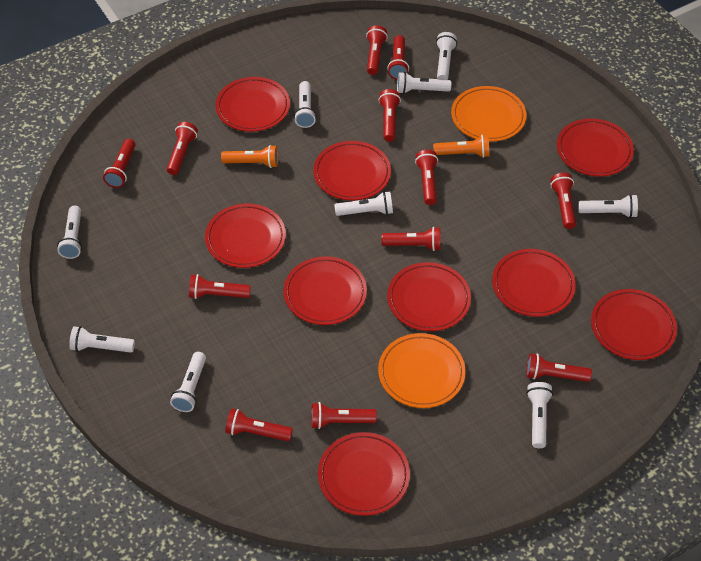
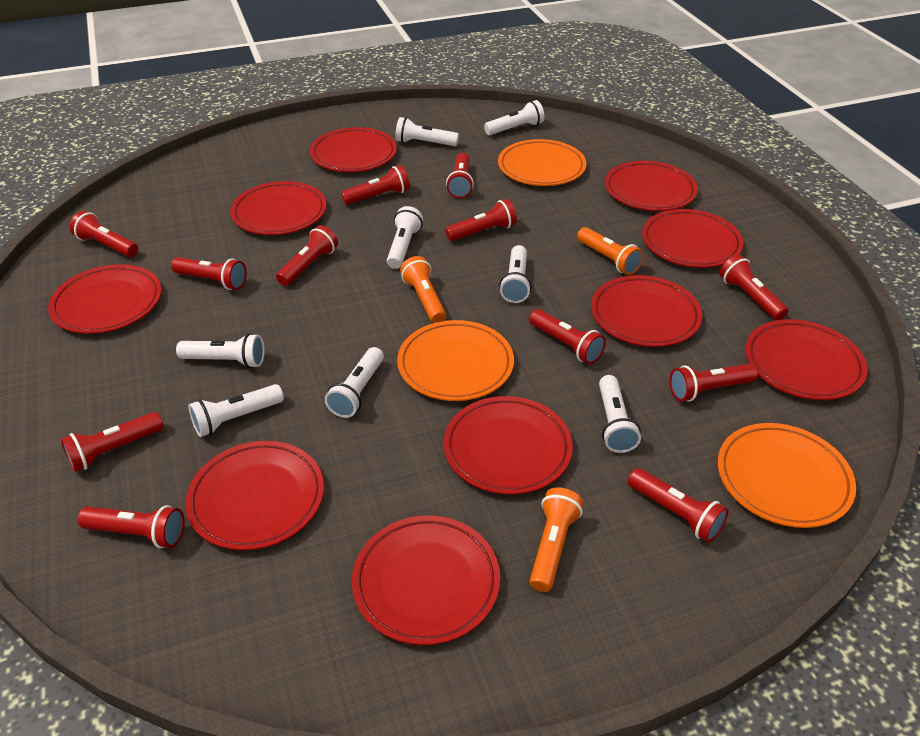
orange flashlight: 2 -> 3
orange plate: 2 -> 3
red plate: 9 -> 10
white flashlight: 9 -> 8

